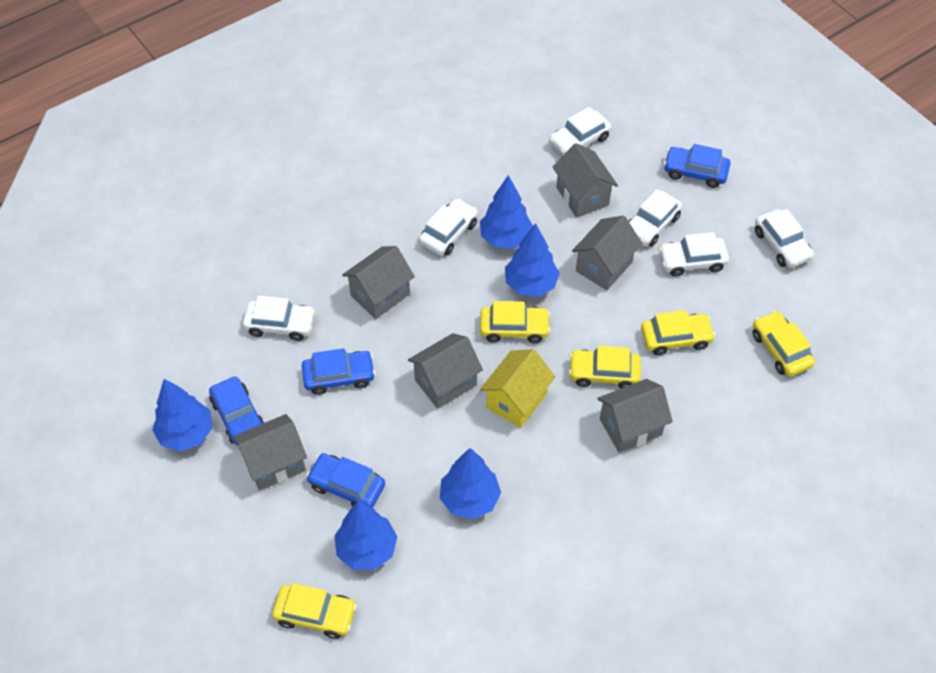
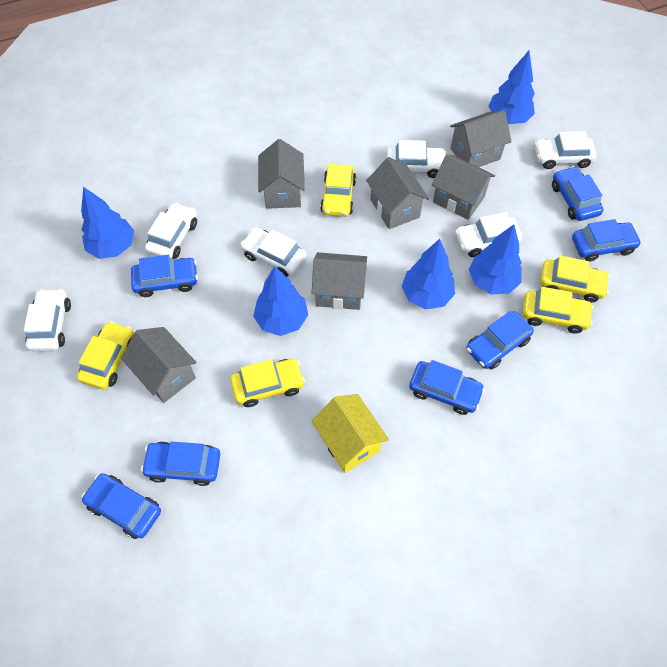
blue car: 4 -> 7

